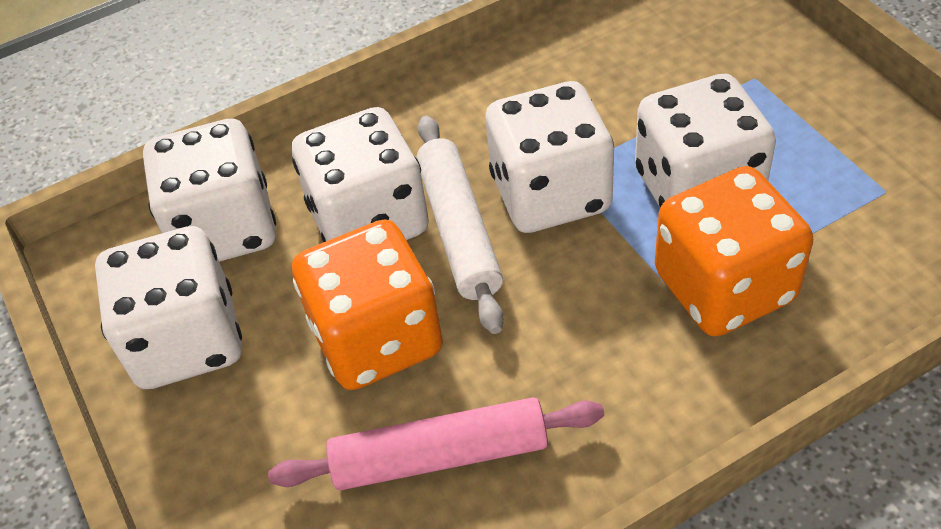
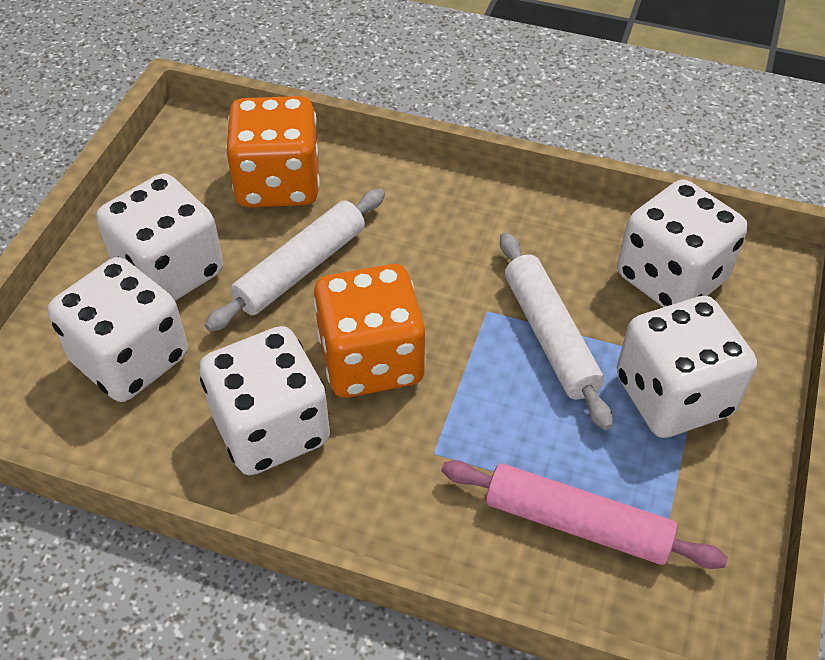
white rolling pin: 1 -> 2

